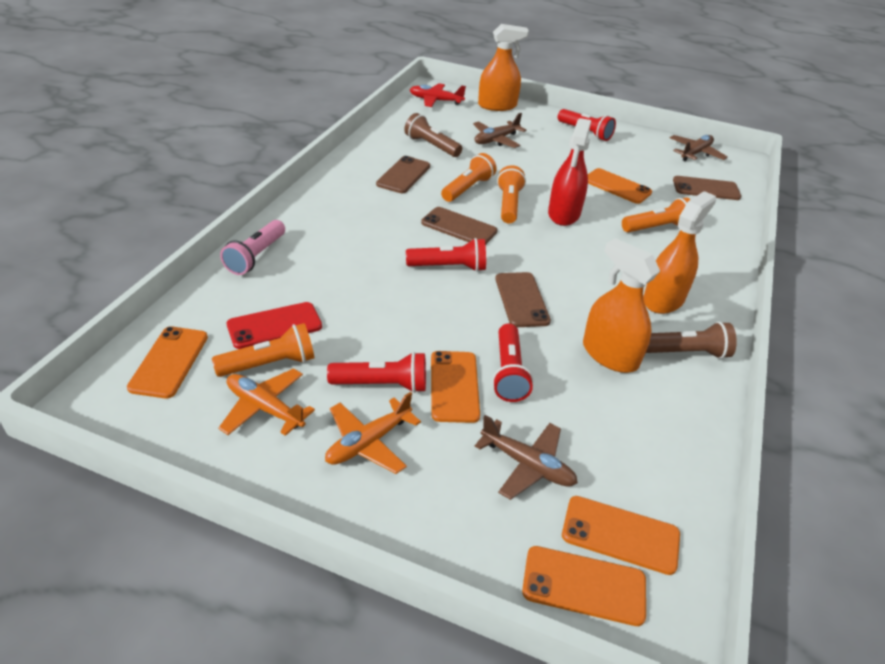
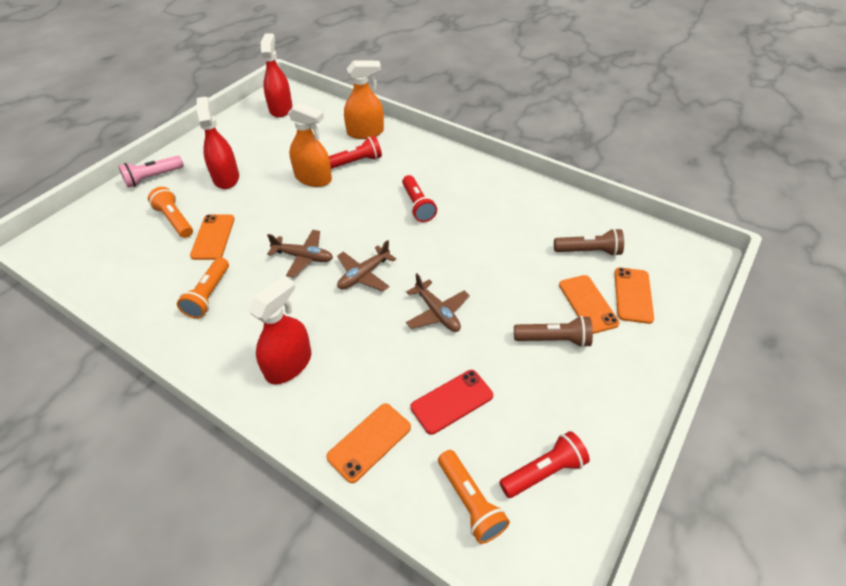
brown phone: 4 -> 0
orange flashlight: 4 -> 3
orange phone: 5 -> 4
orange plane: 2 -> 0
orange spray bottle: 3 -> 2
red flashlight: 4 -> 3
red plane: 1 -> 0
red spray bottle: 1 -> 3

